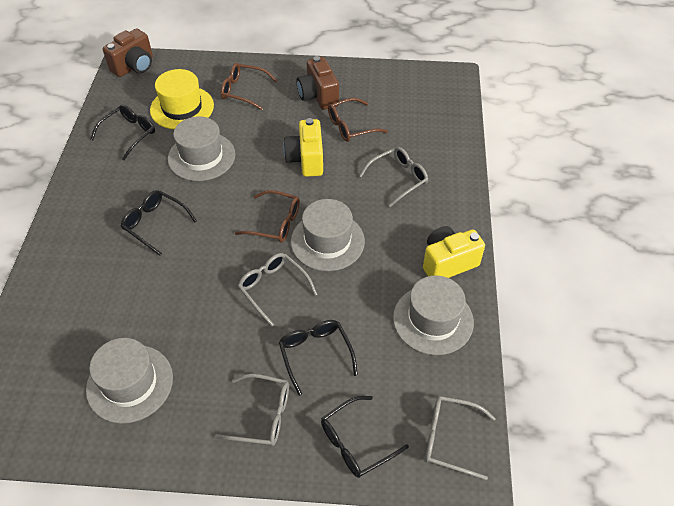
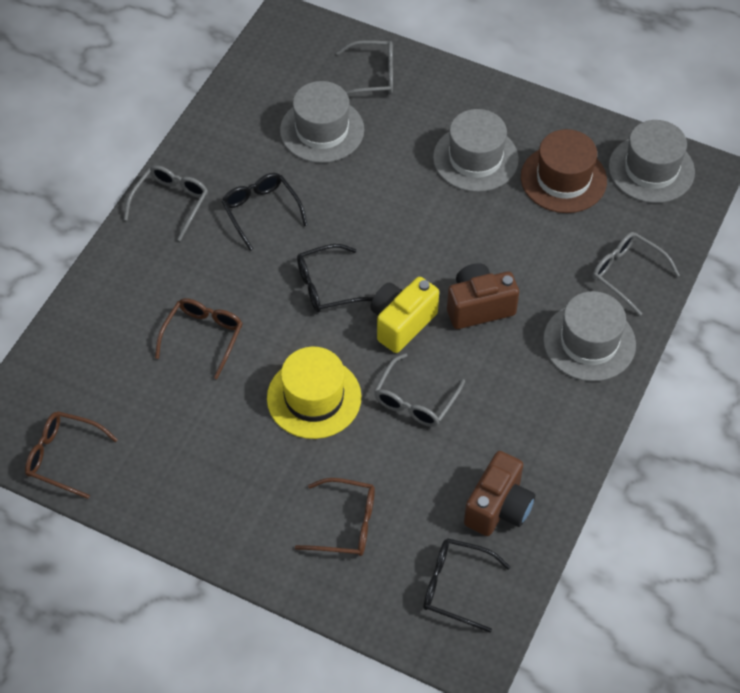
black glasses: 4 -> 3
brown hat: 0 -> 1
yellow camera: 2 -> 1

